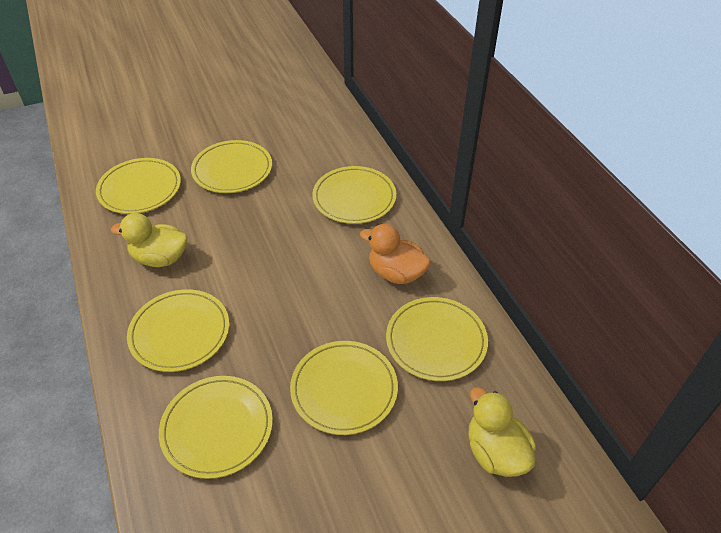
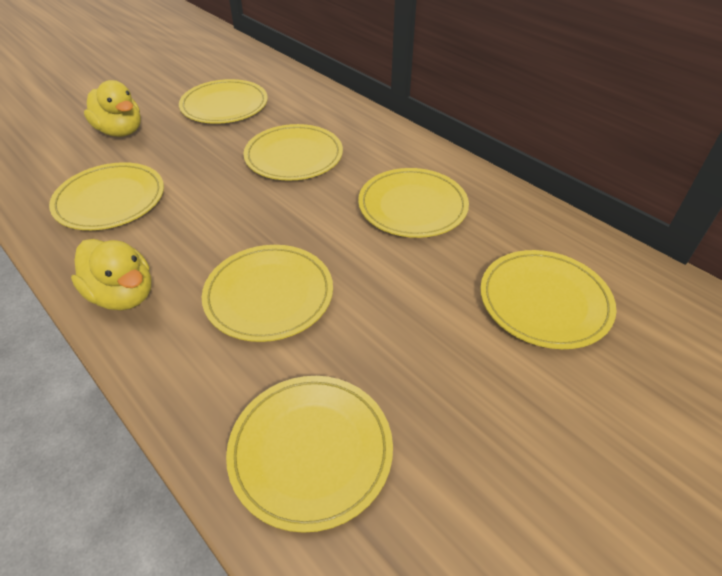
orange duck: 1 -> 0

